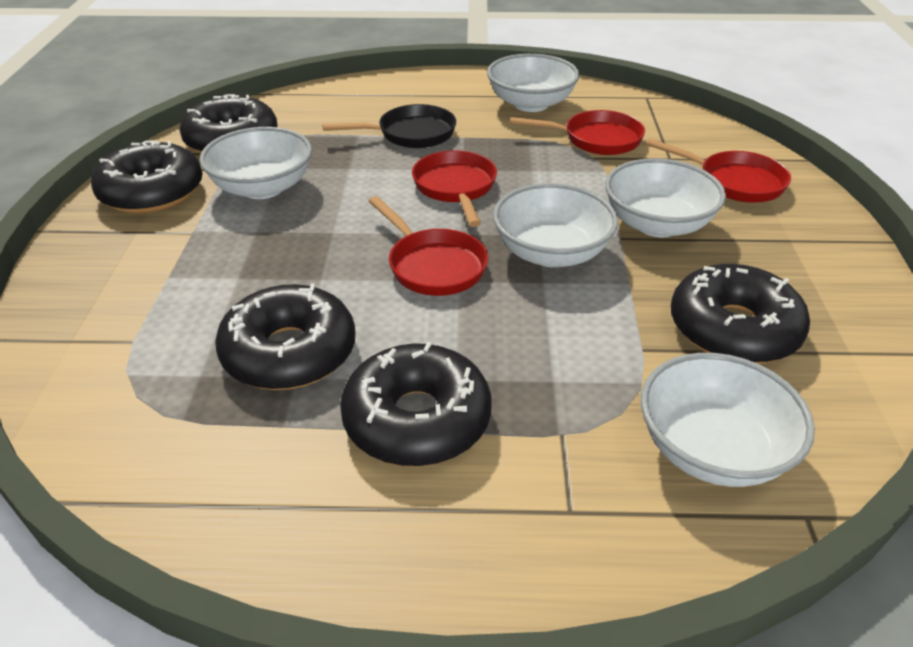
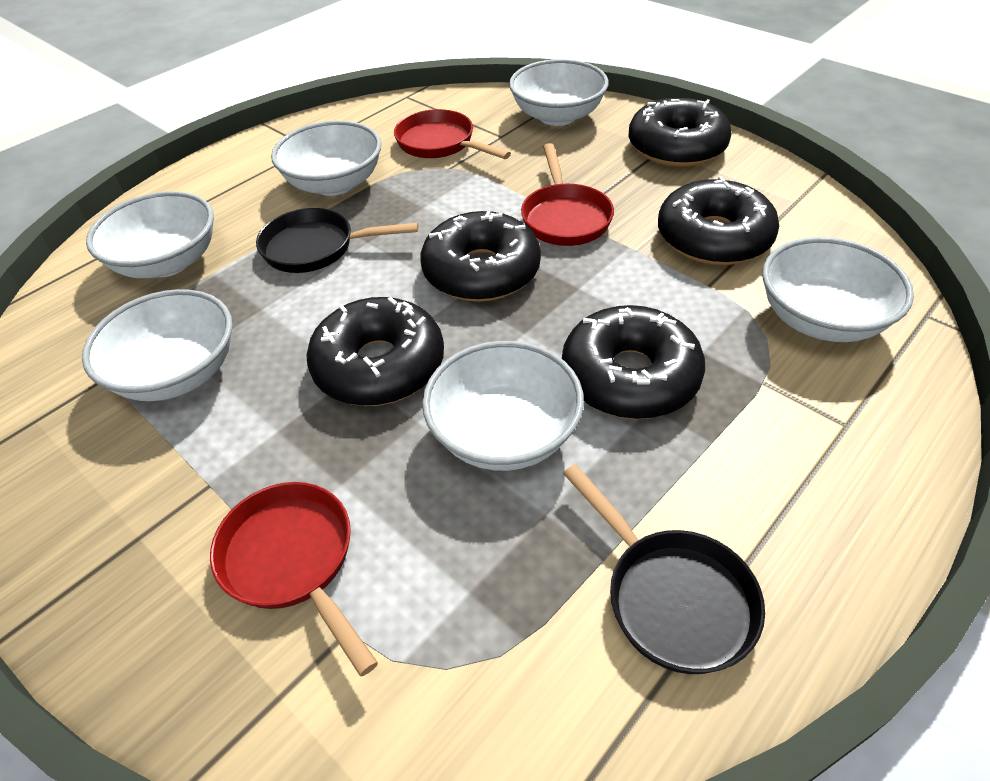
black pan: 1 -> 2
red pan: 4 -> 3
white bowl: 5 -> 6

